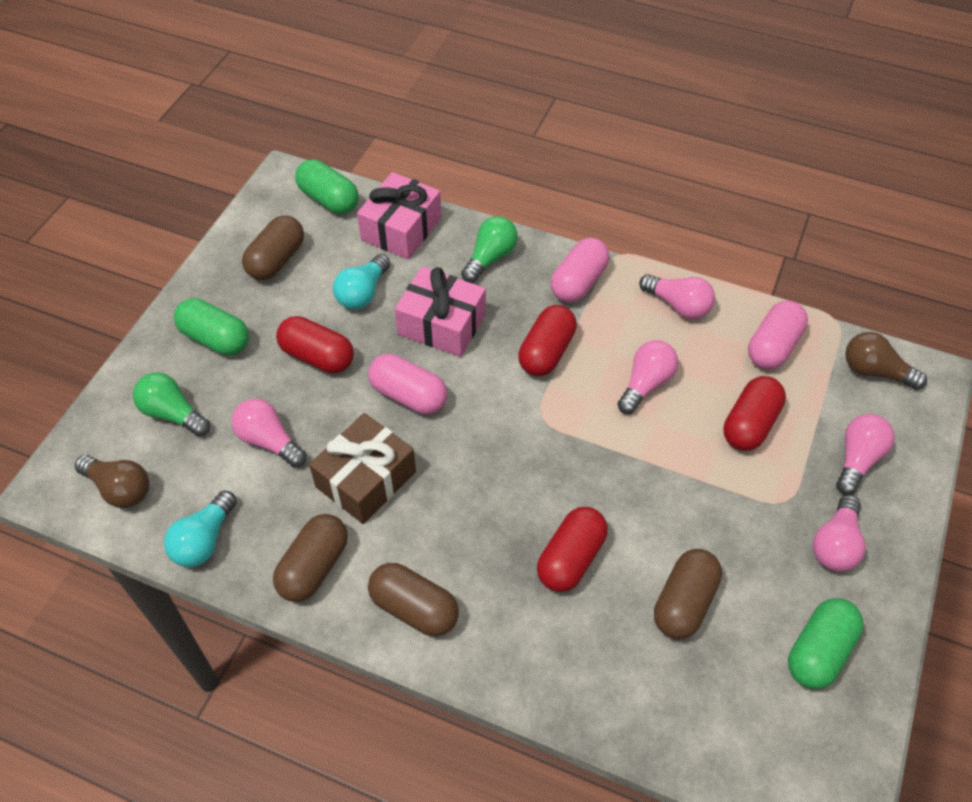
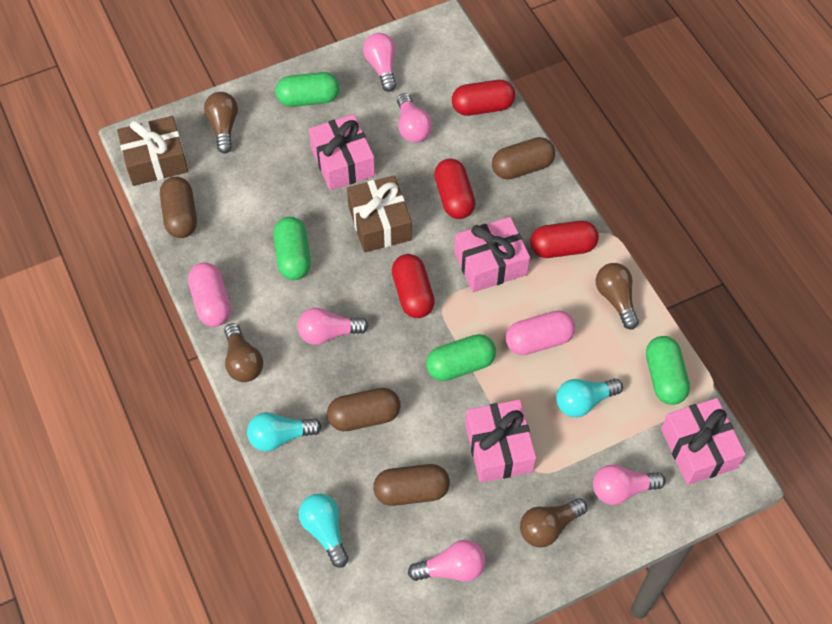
brown gift: 1 -> 2
brown light bulb: 2 -> 4
green capsule: 3 -> 4
green light bulb: 2 -> 0
pink capsule: 3 -> 2
pink gift: 2 -> 4
turquoise light bulb: 2 -> 3

